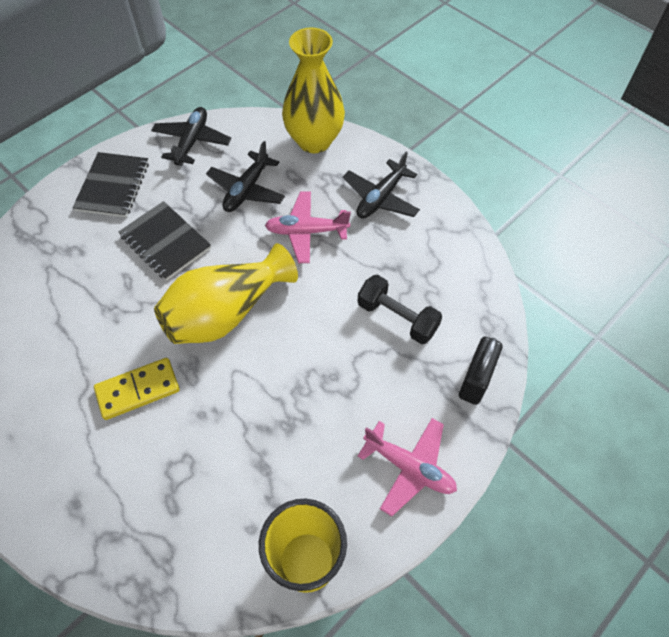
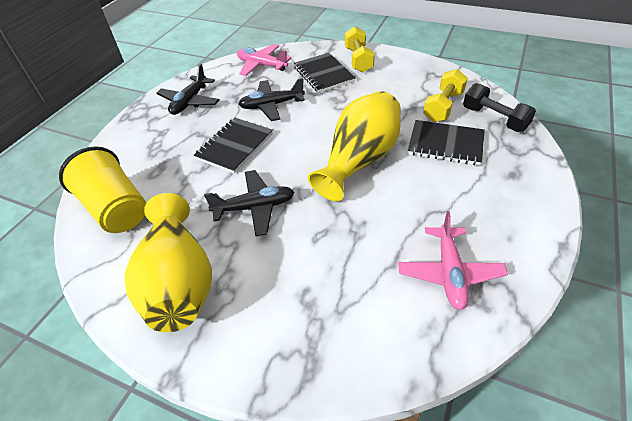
black notebook: 2 -> 3
black padlock: 1 -> 0
yellow domino: 1 -> 0
yellow dumbbell: 0 -> 2

